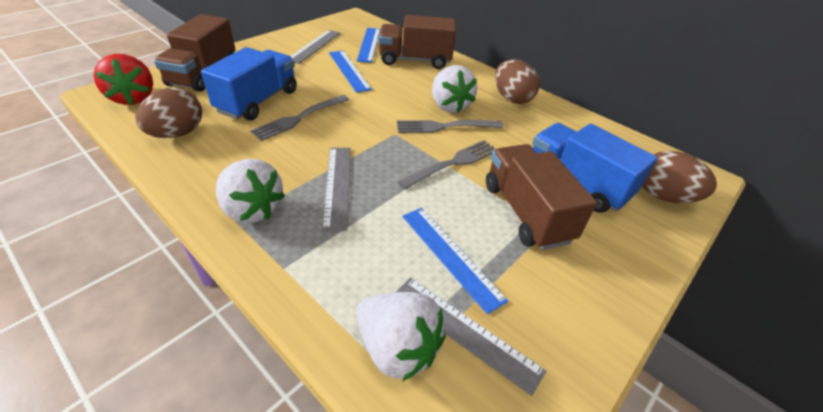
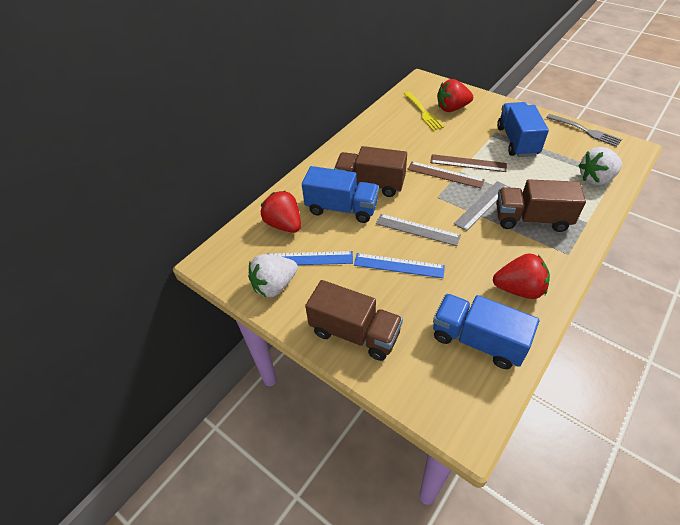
blue ruler: 3 -> 2
blue truck: 2 -> 3
brown egg: 3 -> 0
brown ruler: 0 -> 2
grey fork: 3 -> 1
grey ruler: 3 -> 2
red strawberry: 1 -> 3
white strawberry: 3 -> 2
yellow fork: 0 -> 1

